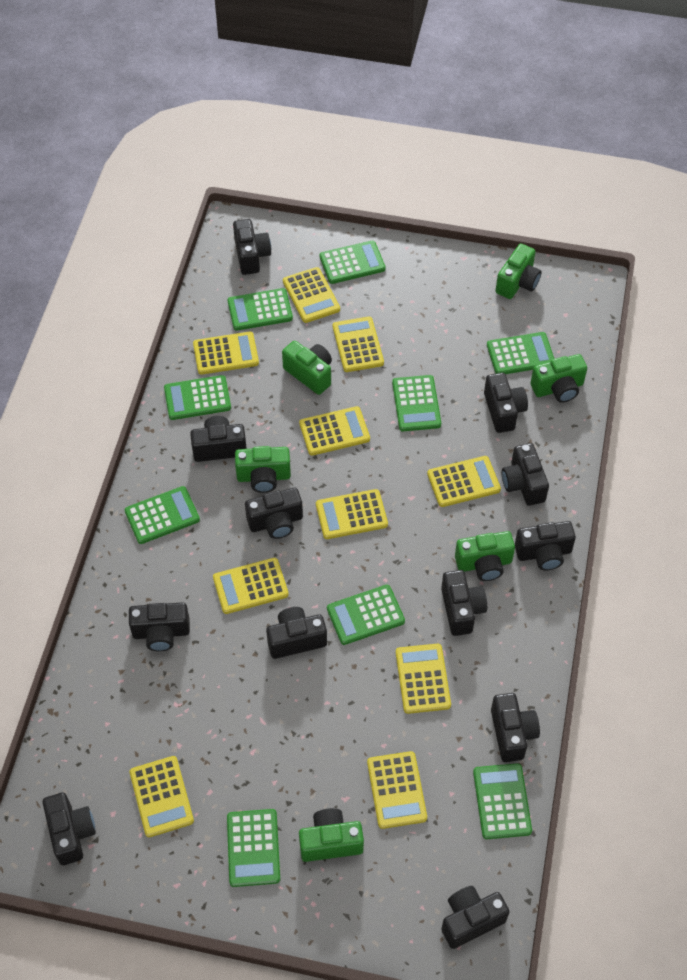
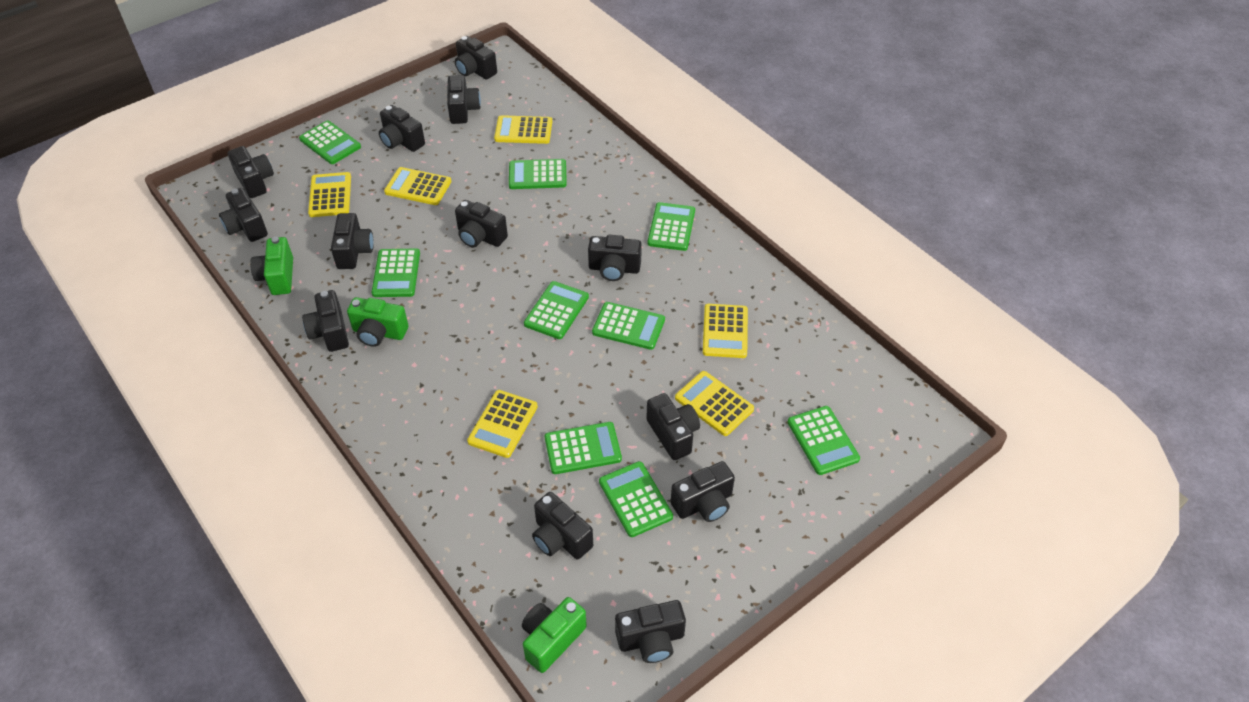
black camera: 12 -> 13
green camera: 6 -> 3
yellow calculator: 10 -> 6

